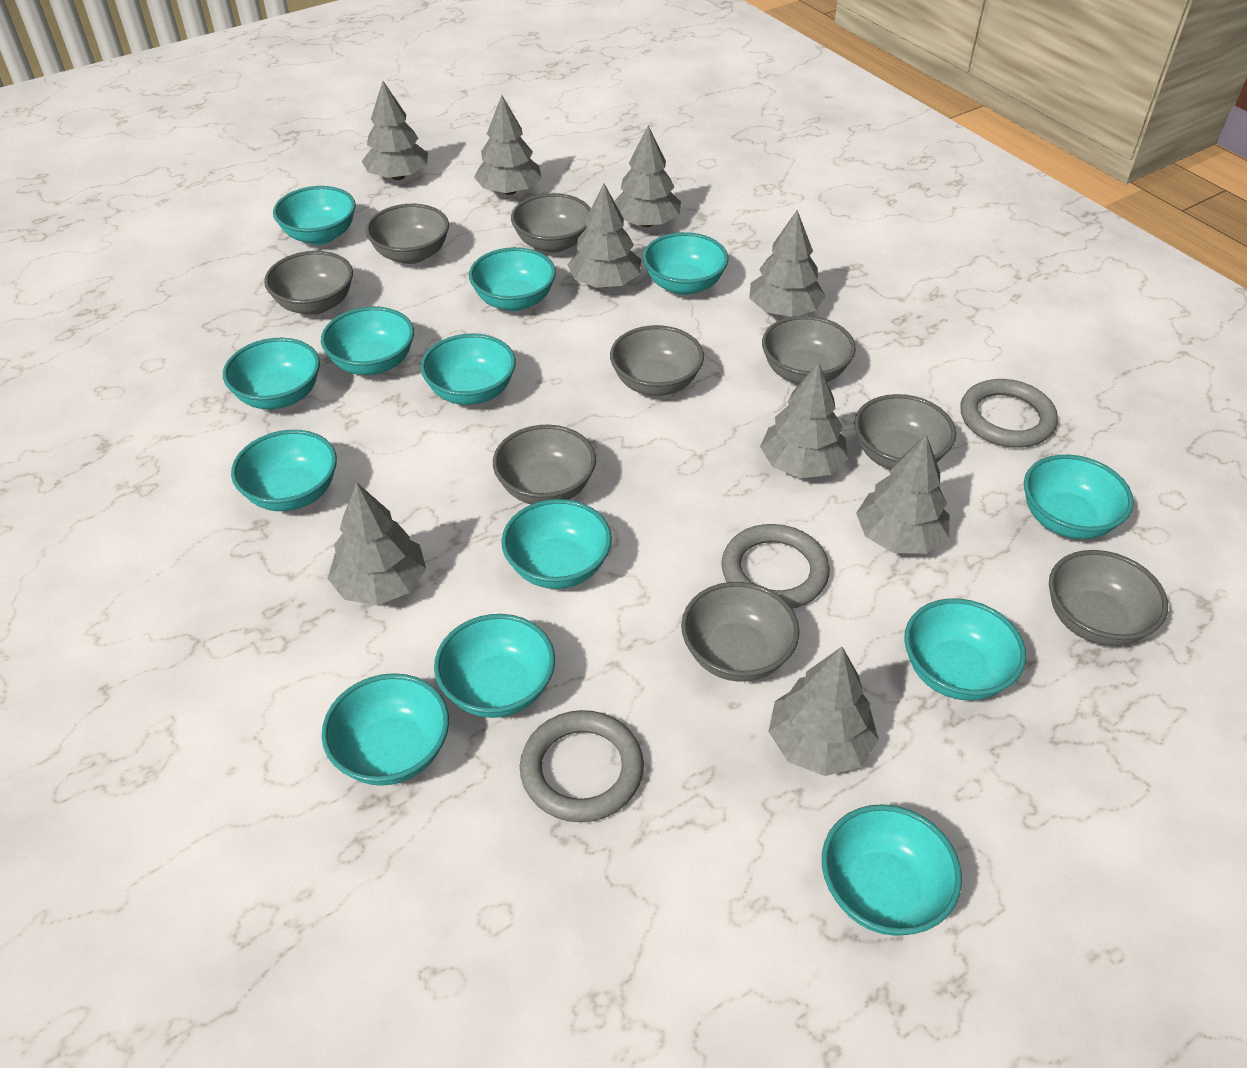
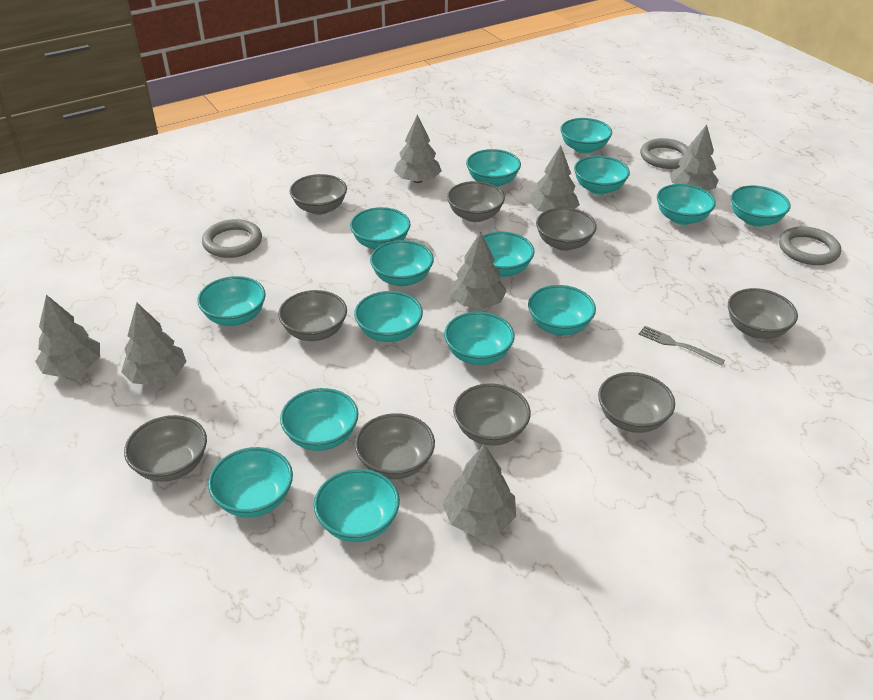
grey fork: 0 -> 1
grey tree: 9 -> 7
turquoise bowl: 13 -> 15

